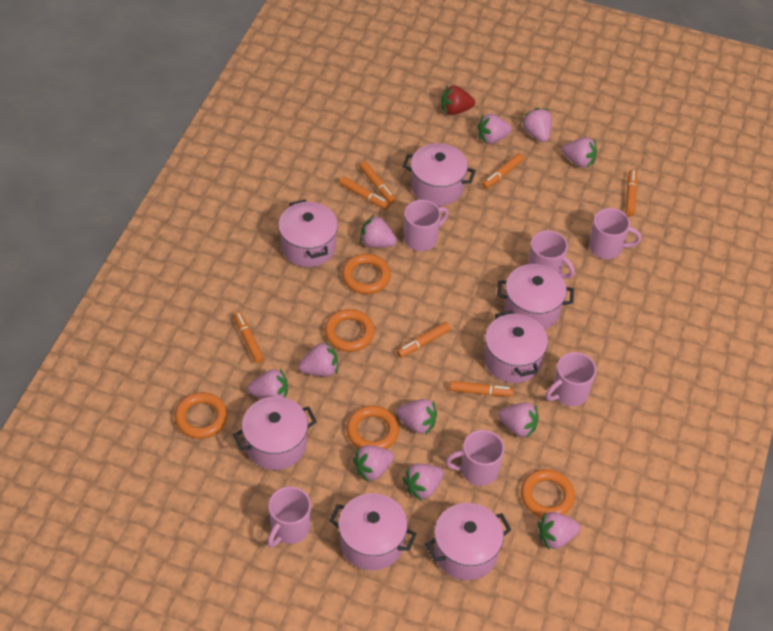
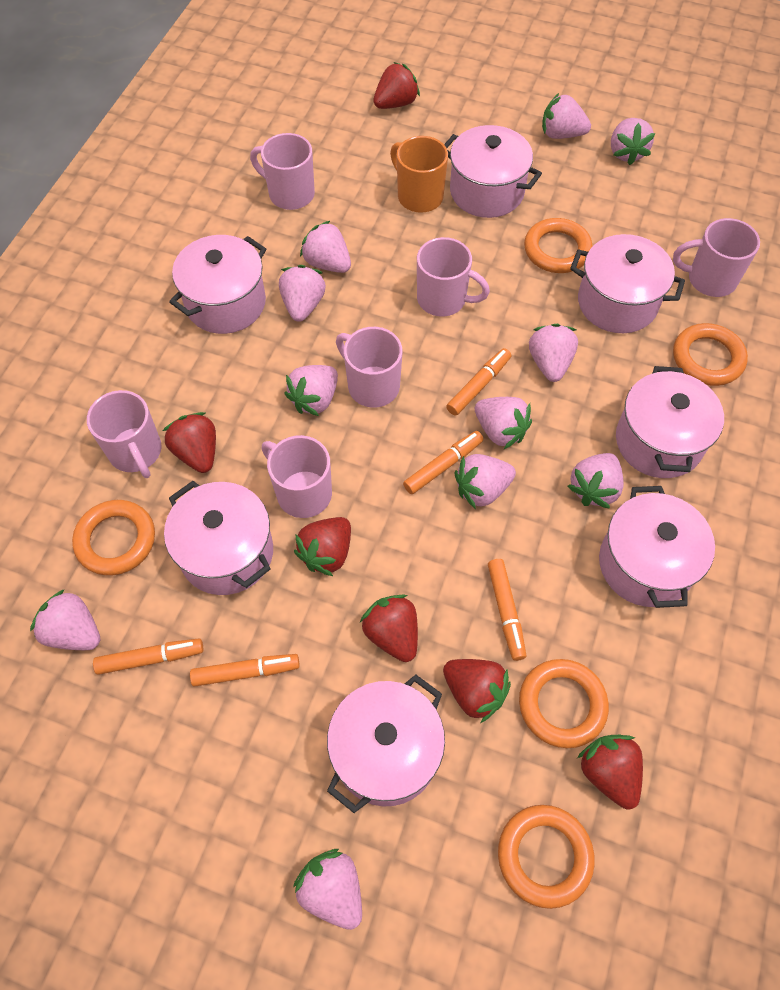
orange marker: 7 -> 5
orange mug: 0 -> 1
red strawberry: 1 -> 6

